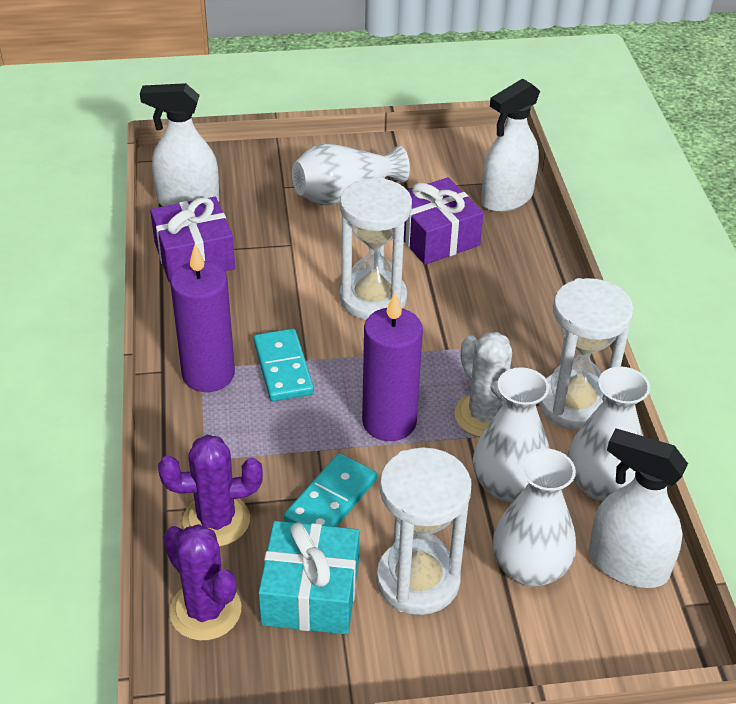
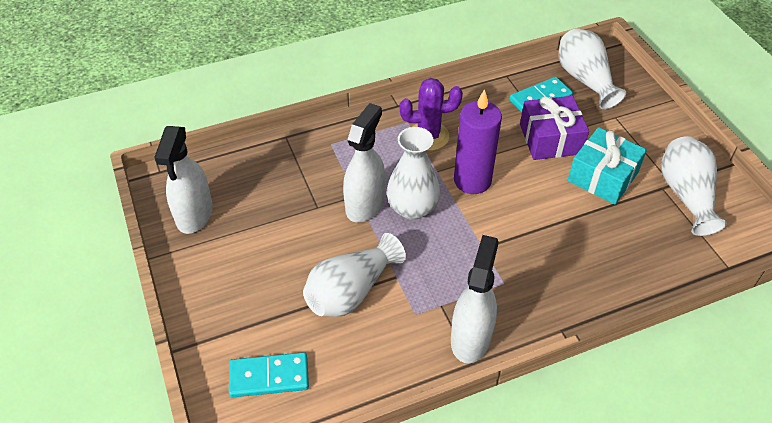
purple cactus: 2 -> 1
purple candle: 2 -> 1
purple gift: 2 -> 1
white cactus: 1 -> 0
white hourglass: 3 -> 0

